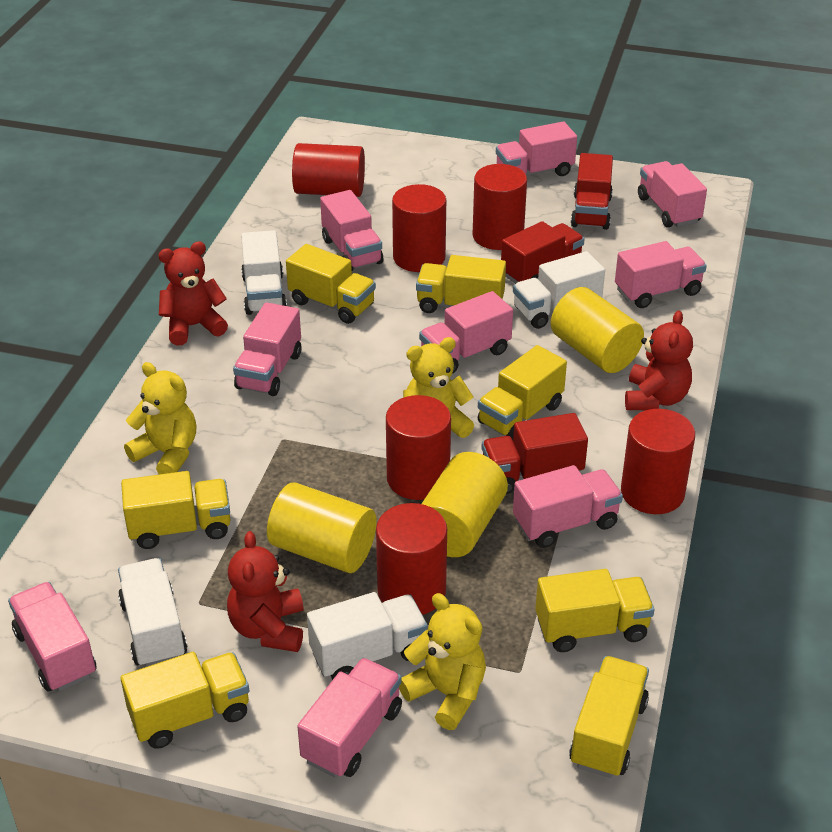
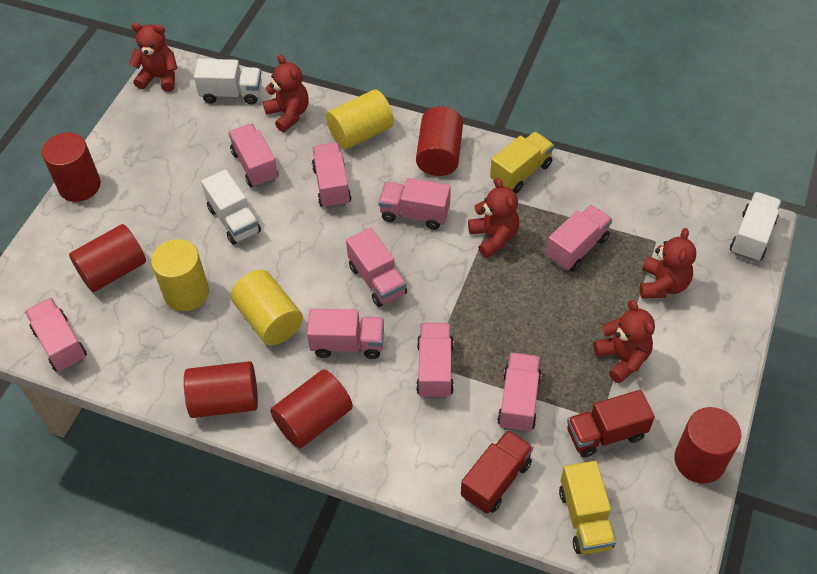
red teddy bear: 3 -> 5
red truck: 3 -> 2
white truck: 4 -> 3
yellow teddy bear: 3 -> 0
yellow truck: 7 -> 2

